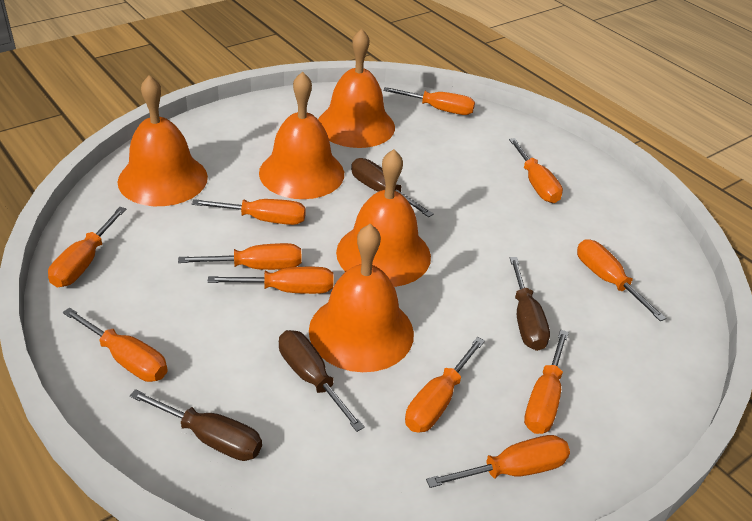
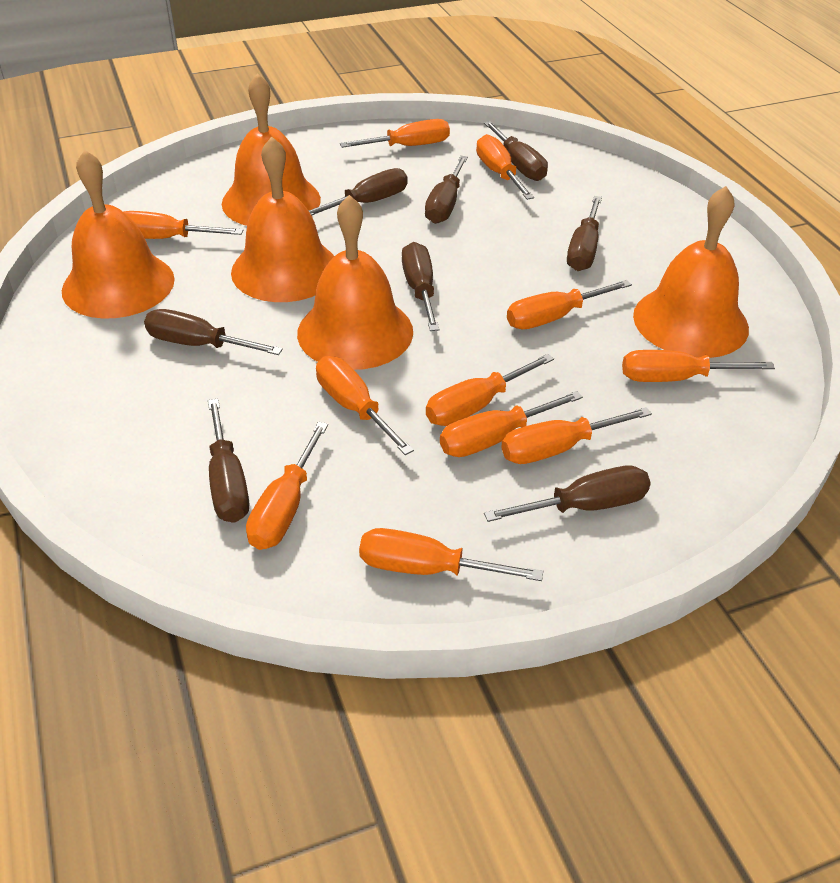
brown screwdriver: 4 -> 8

